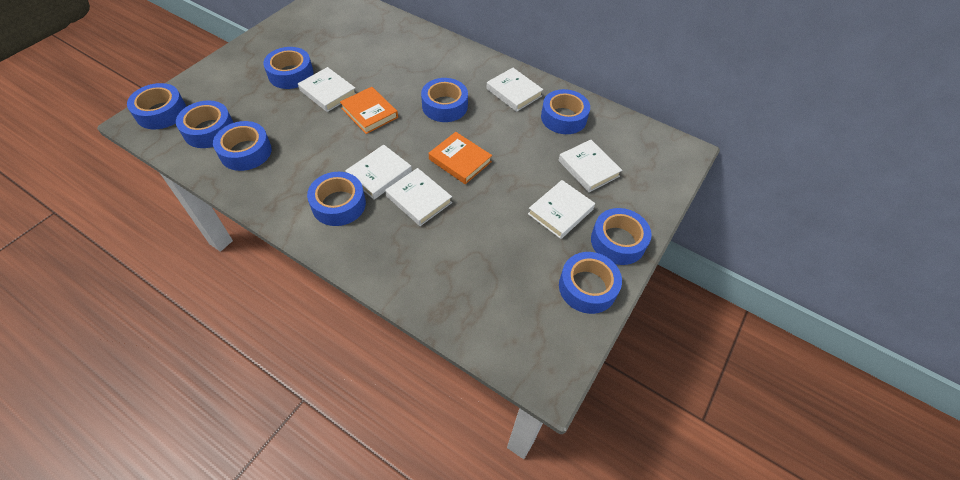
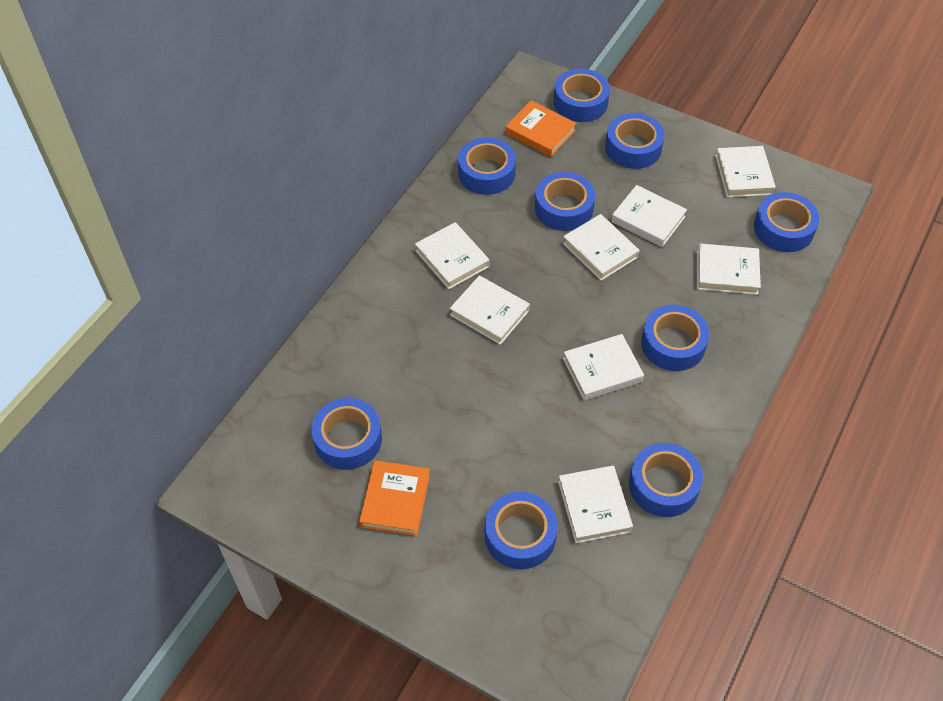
white book: 6 -> 8

